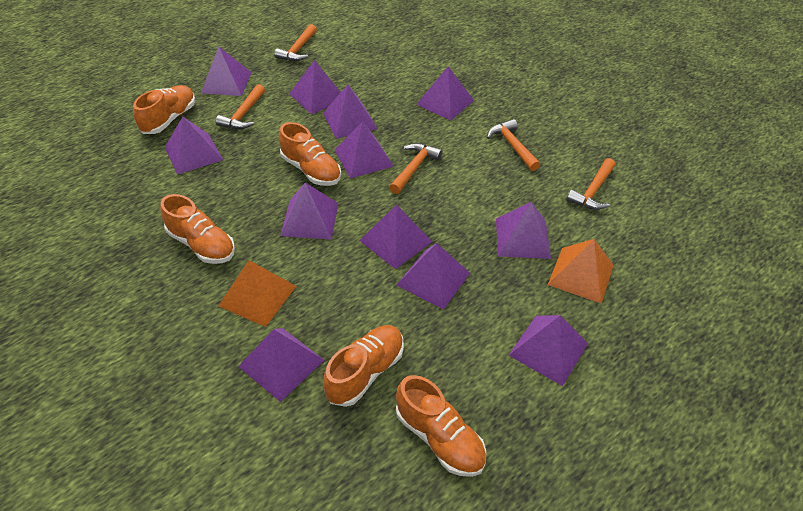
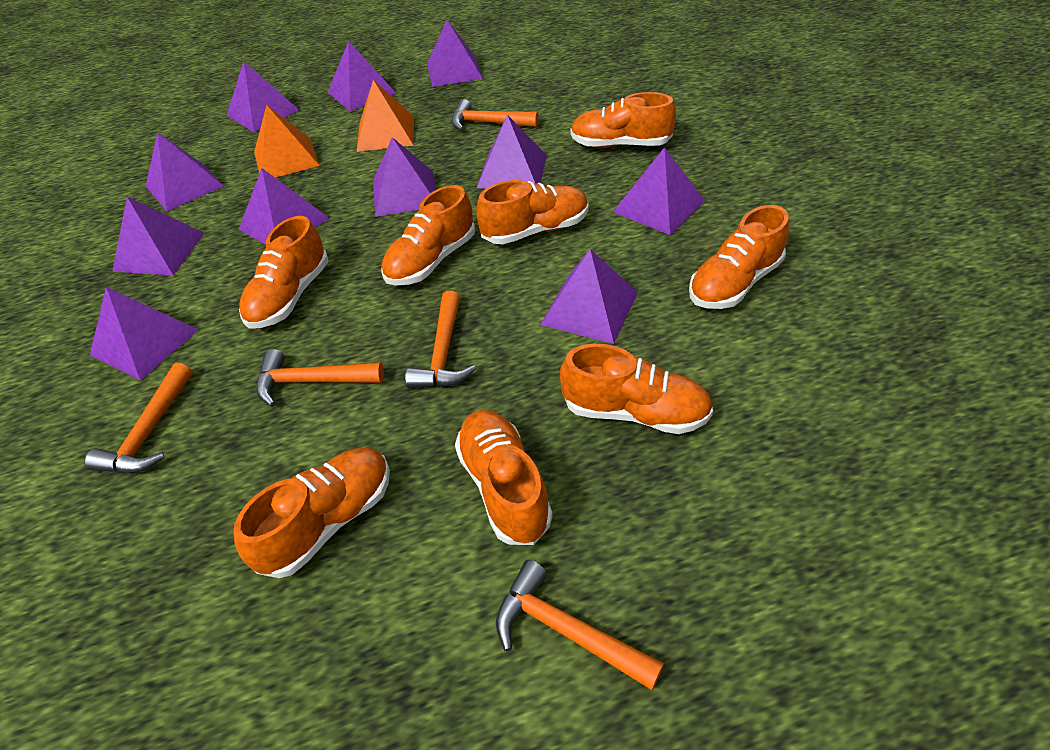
orange shoe: 5 -> 8
purple pyramid: 12 -> 11

